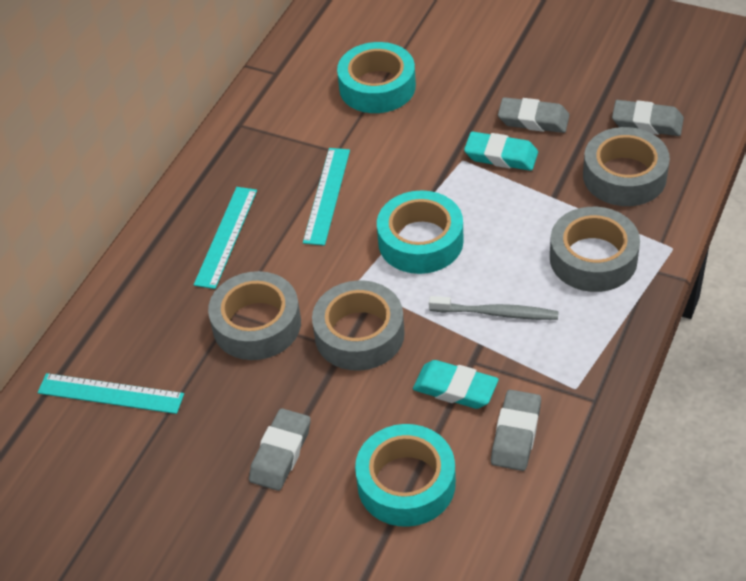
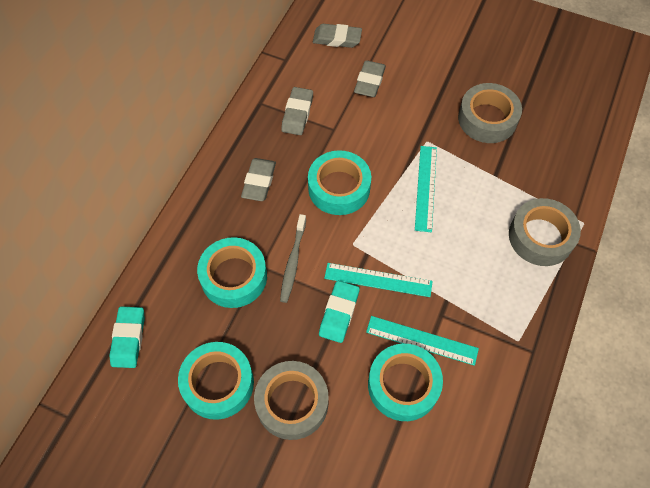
grey tape: 4 -> 3
turquoise tape: 3 -> 4

